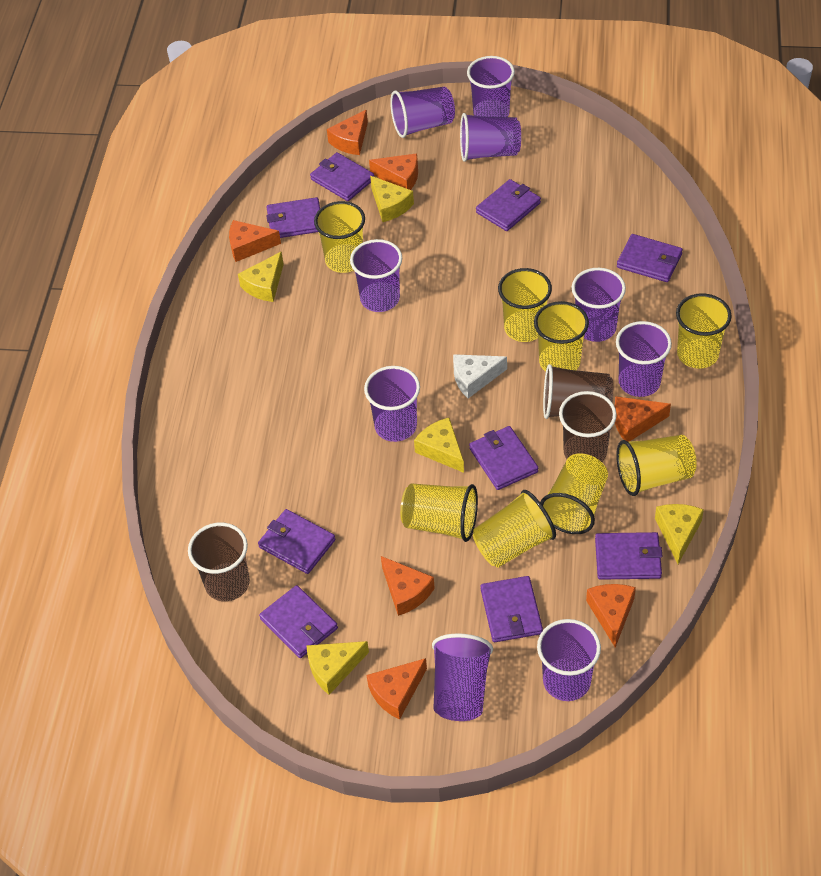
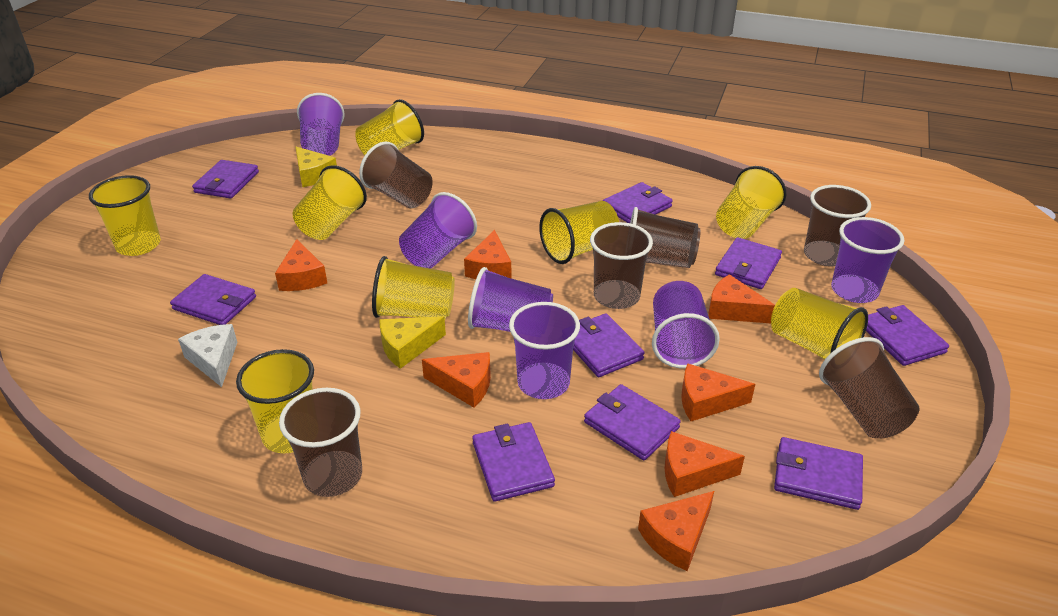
brown cup: 3 -> 6
purple cup: 9 -> 6
yellow cheese: 5 -> 2

